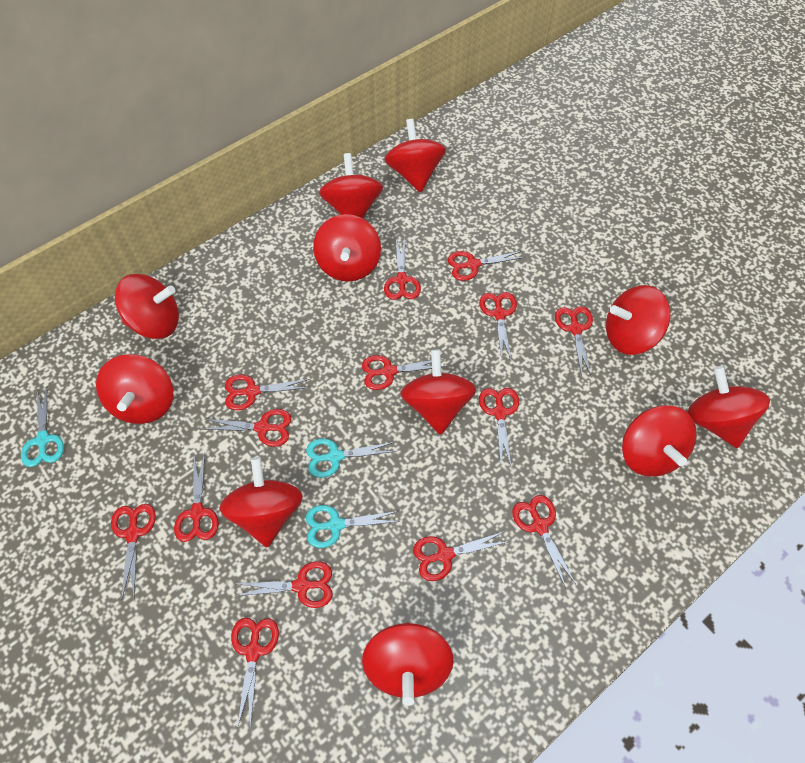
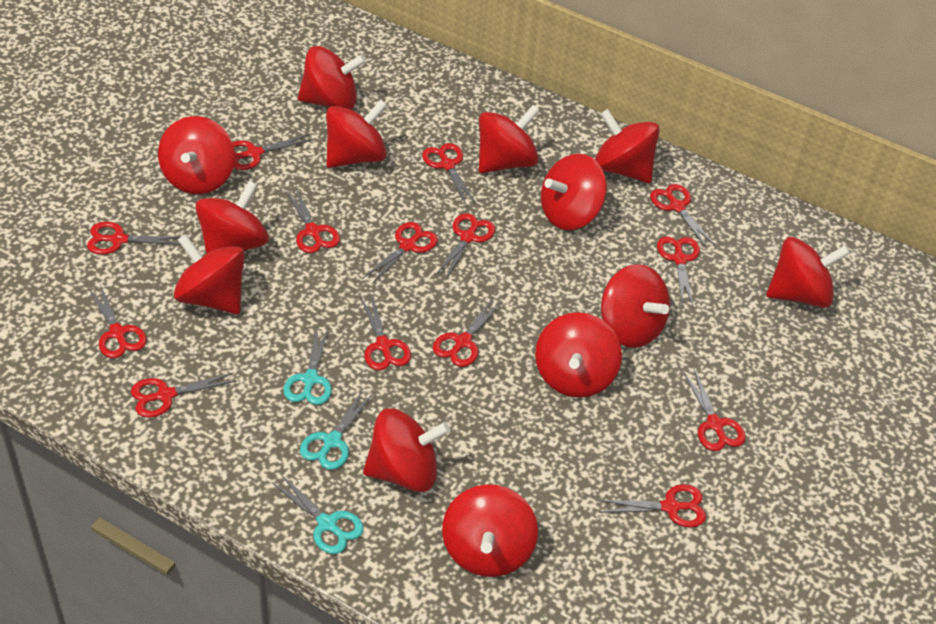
red spinning top: 11 -> 13

